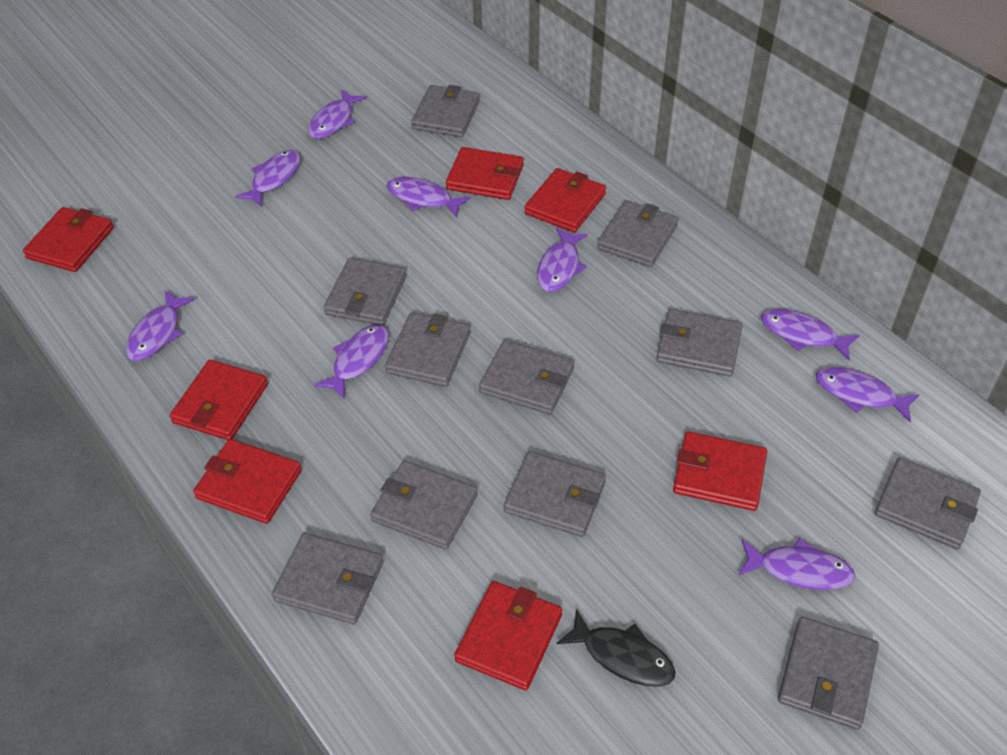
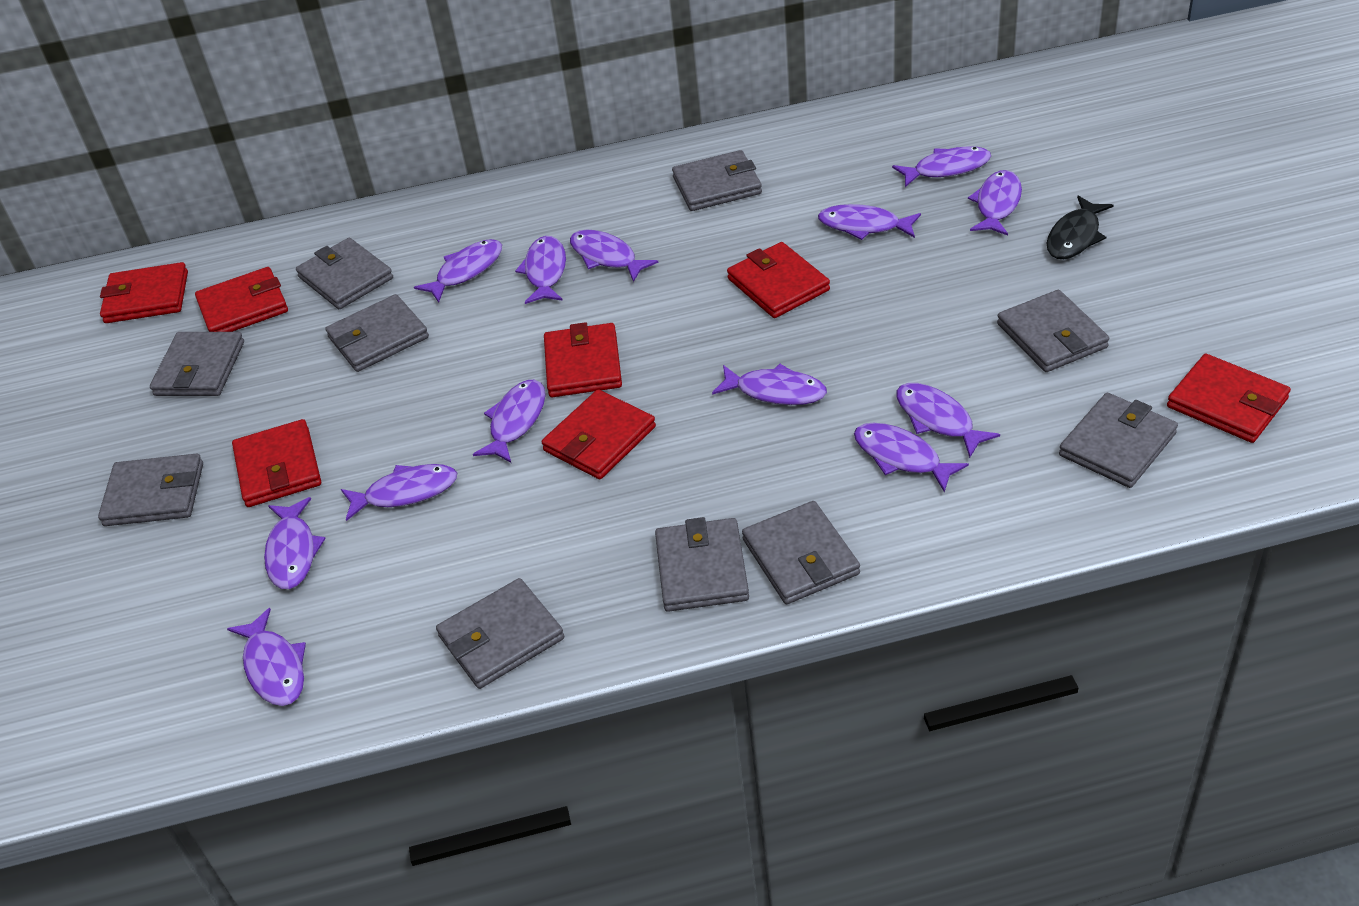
grey wallet: 11 -> 10
purple fish: 9 -> 13

